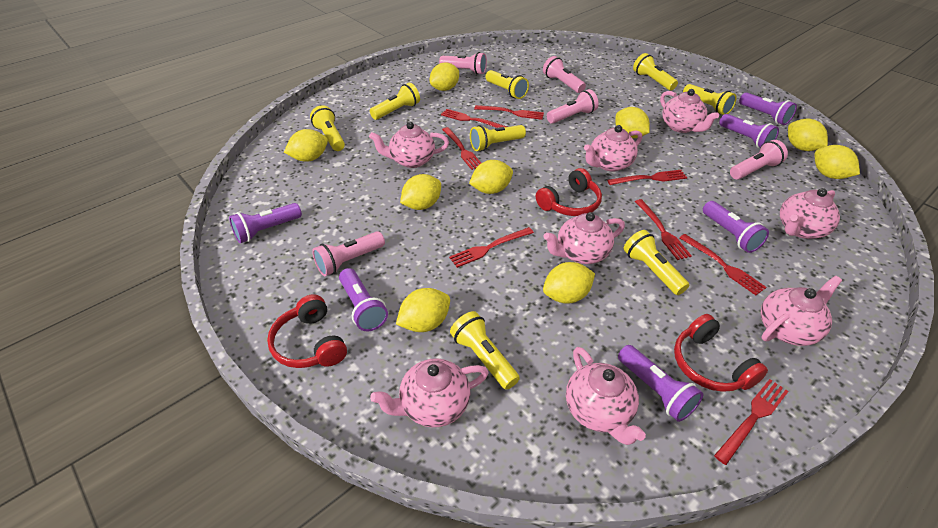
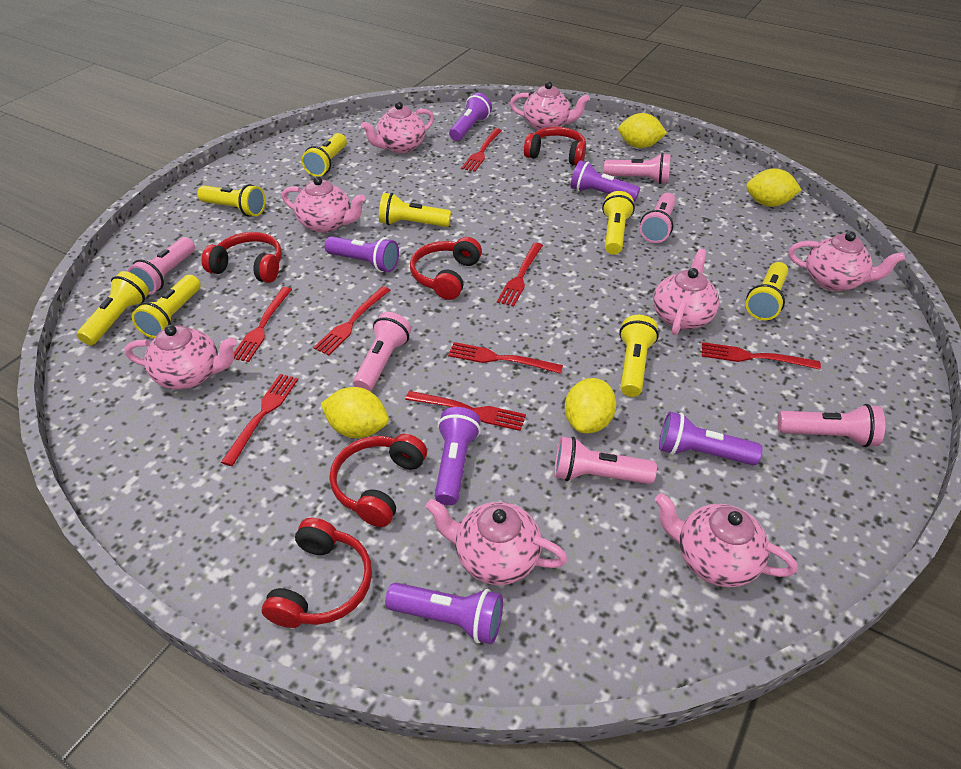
pink flashlight: 5 -> 6
red headphones: 3 -> 5
yellow lemon: 9 -> 4

